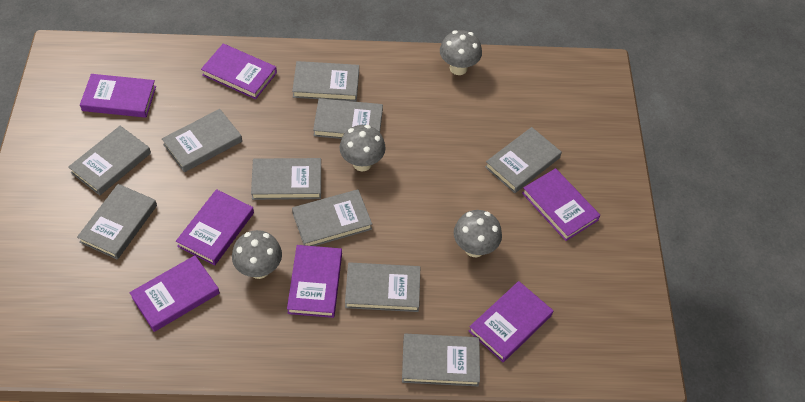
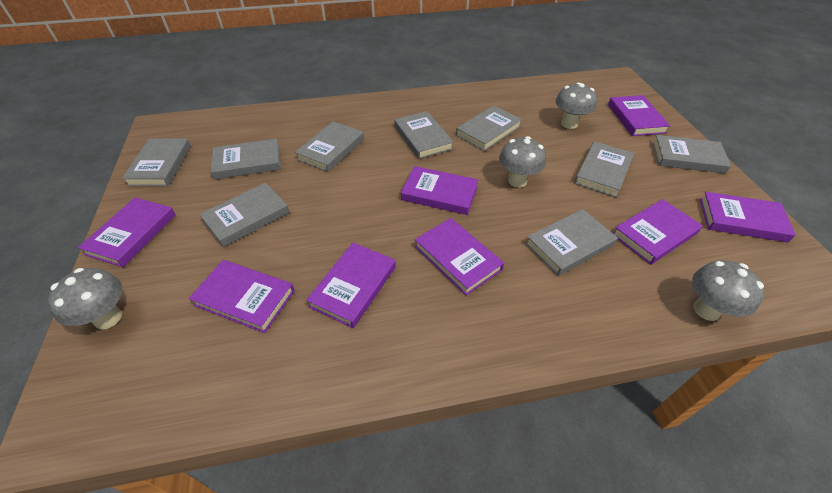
grey book: 10 -> 9
purple book: 7 -> 8

